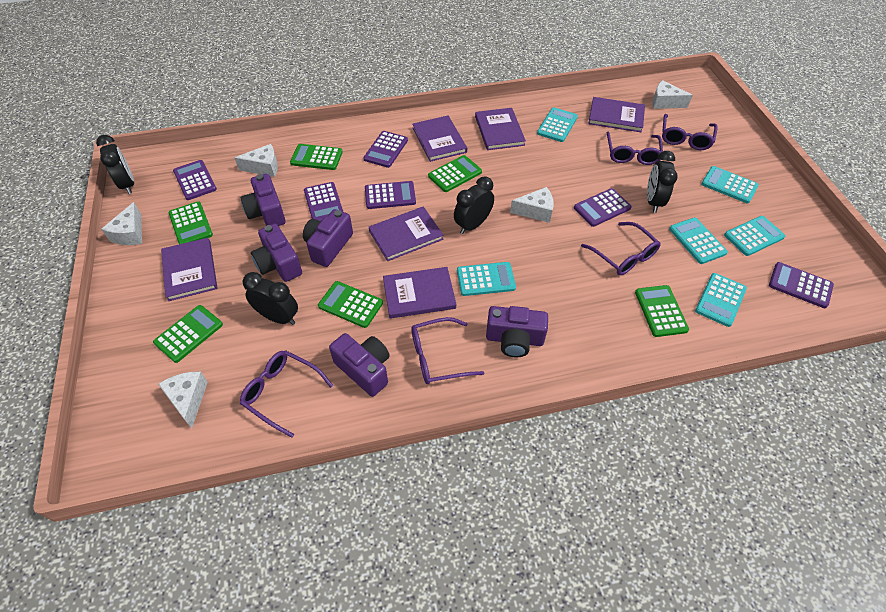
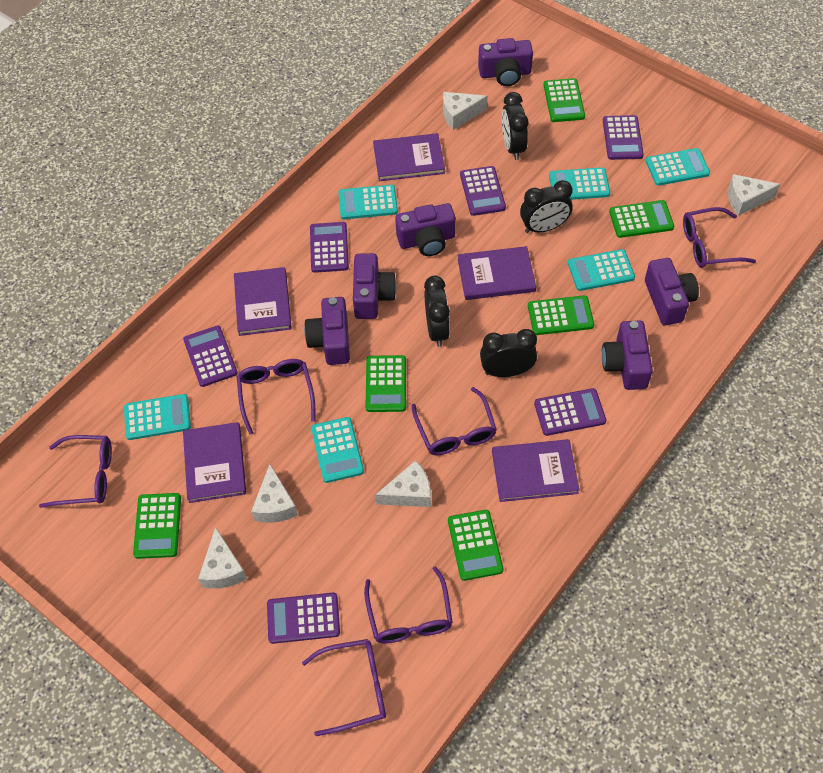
purple book: 6 -> 5
purple camera: 5 -> 6
purple glasses: 5 -> 6

